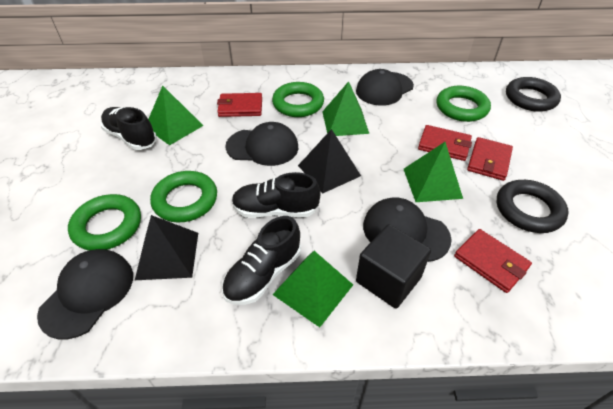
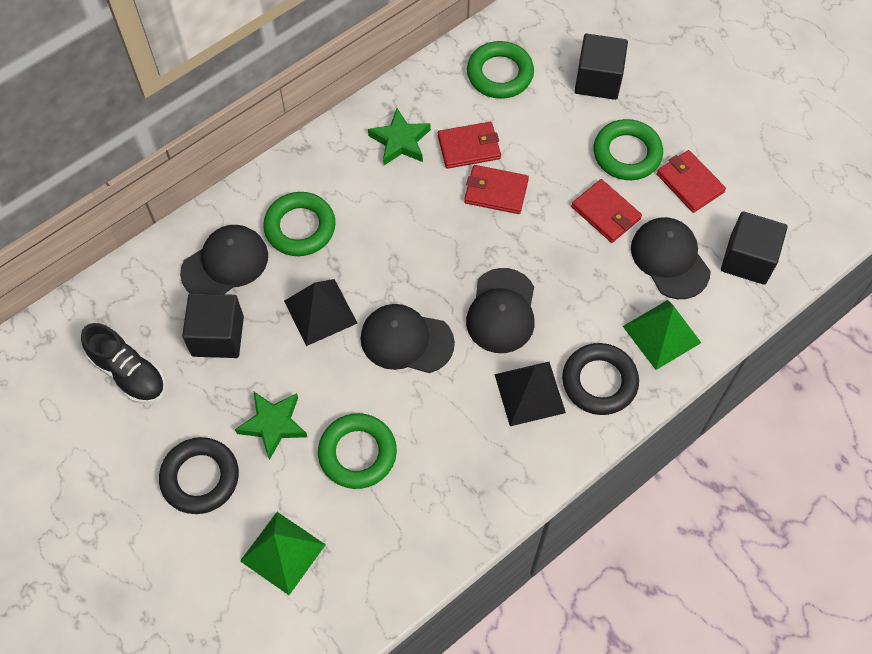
black cube: 1 -> 3
black shoe: 3 -> 1
green pyramid: 4 -> 2
green star: 0 -> 2

